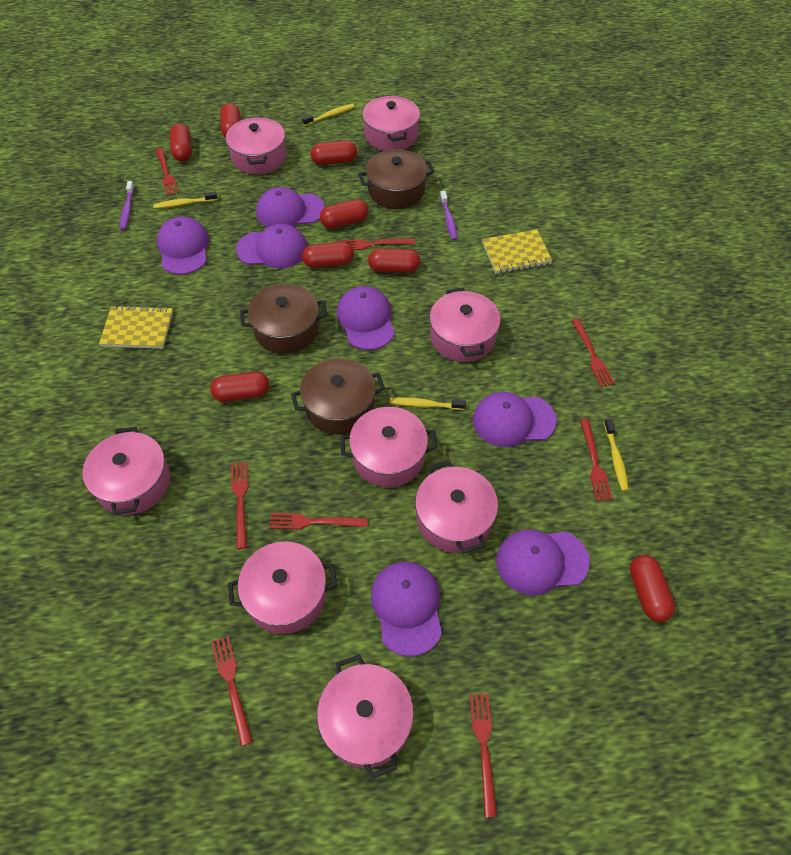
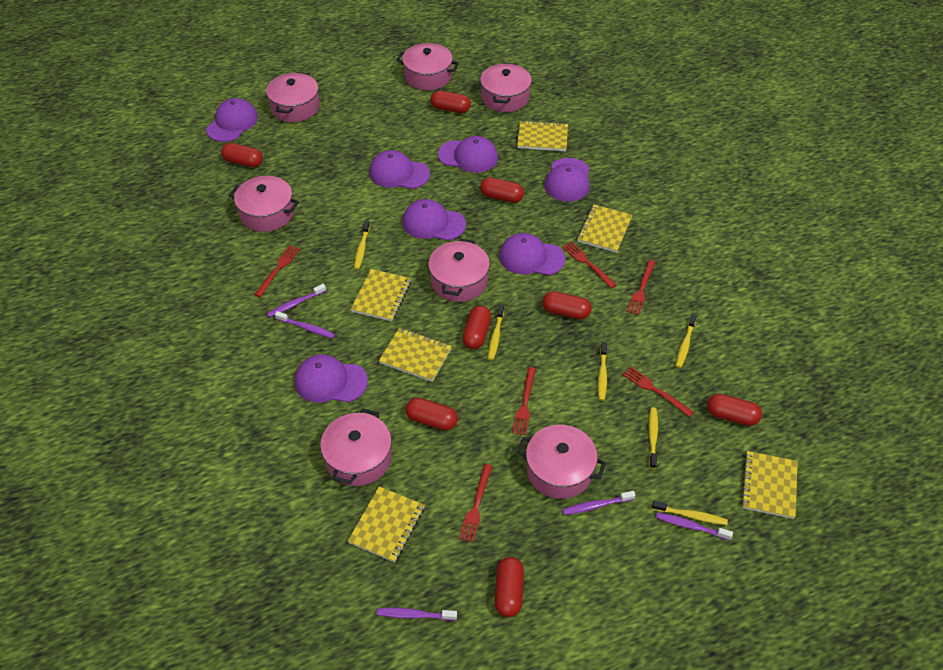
brown pot: 3 -> 0
pink pot: 8 -> 7
purple toothbrush: 2 -> 5
red fork: 8 -> 6
yellow notebook: 2 -> 6
yellow toothbrush: 4 -> 6

